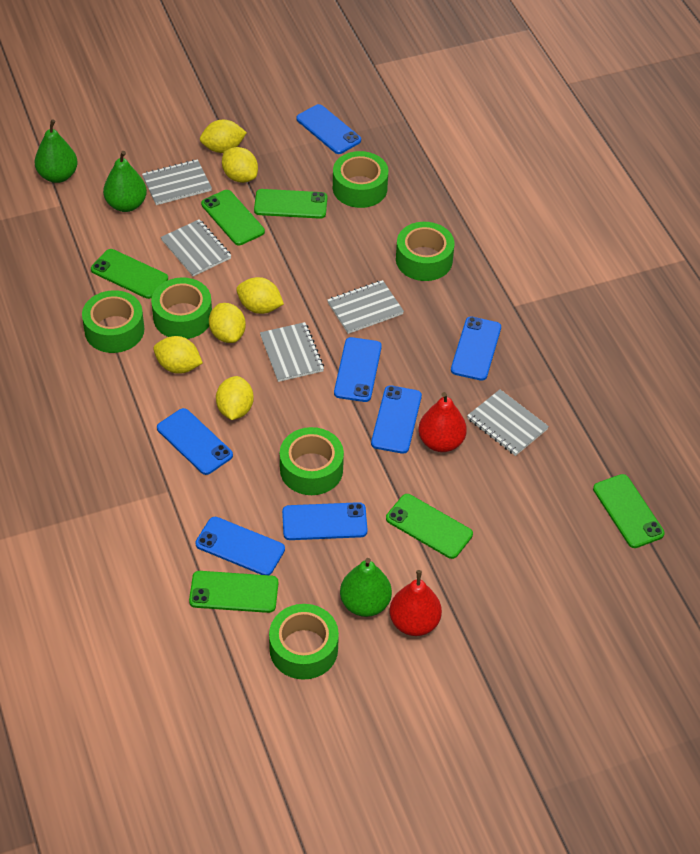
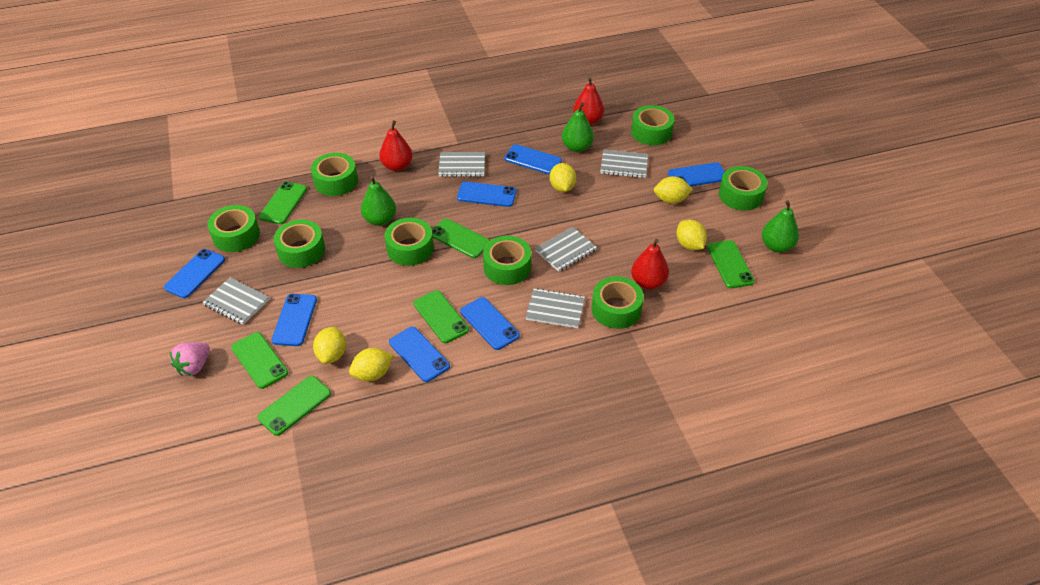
green tape: 6 -> 8
pink strawberry: 0 -> 1
red pear: 2 -> 3
yellow lemon: 6 -> 5

